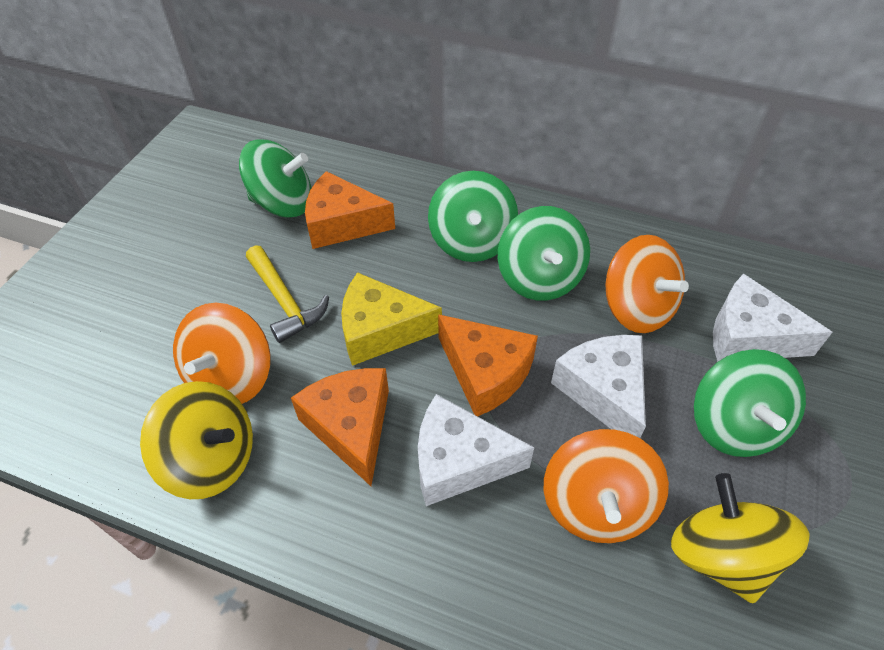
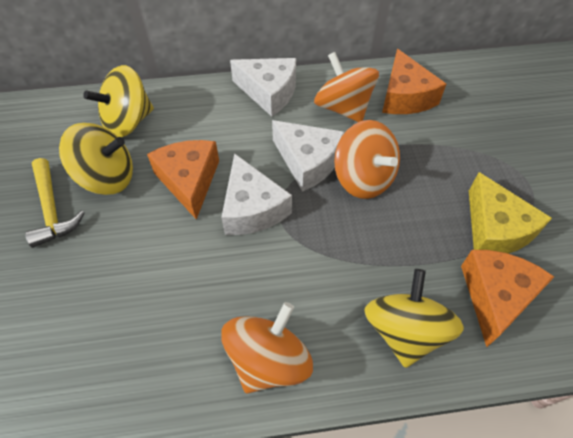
green spinning top: 4 -> 0
yellow spinning top: 2 -> 3

